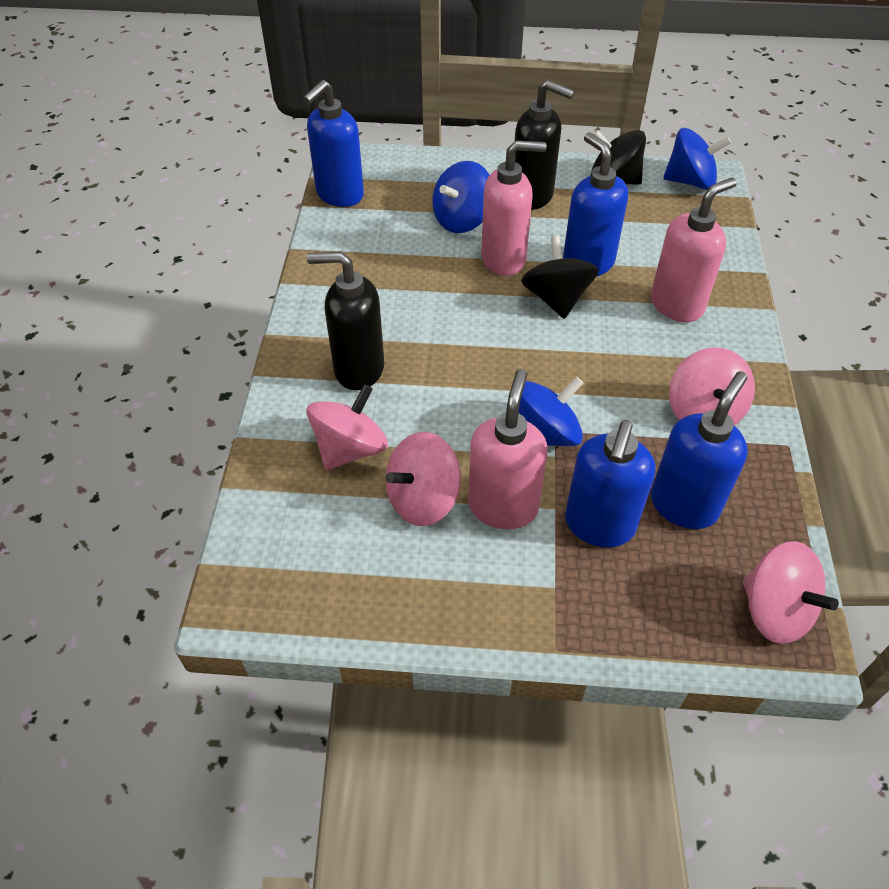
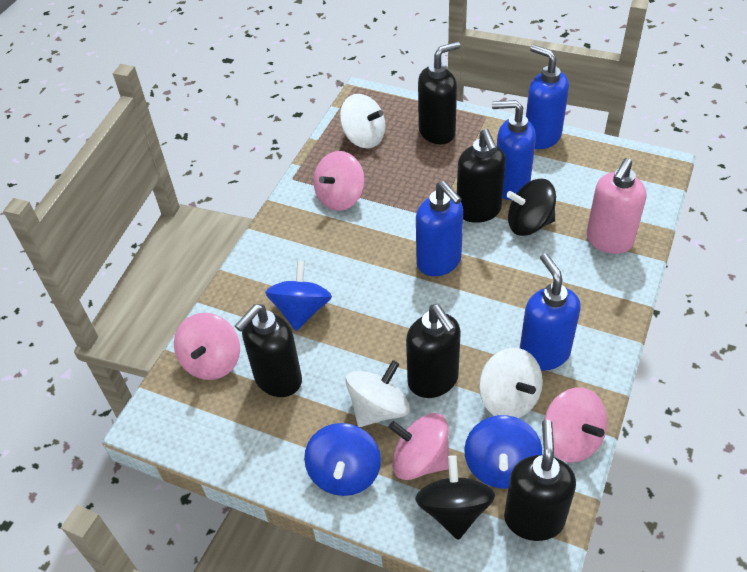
black soap dispenser: 2 -> 5
pink soap dispenser: 3 -> 1
white spinning top: 0 -> 3

